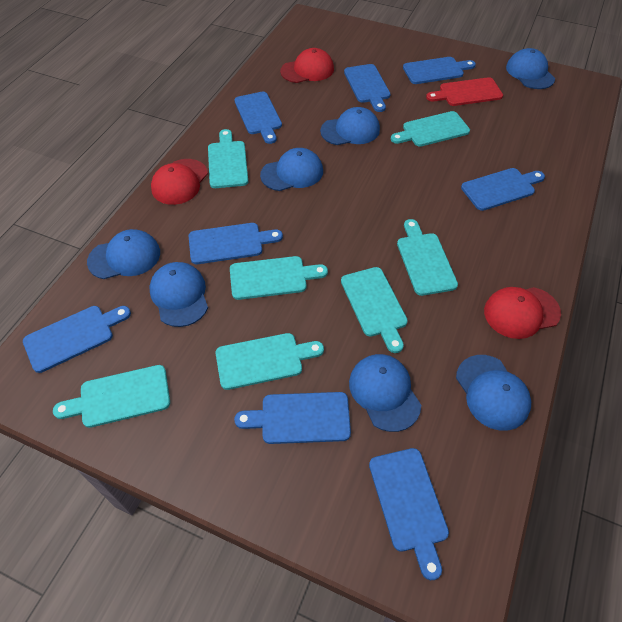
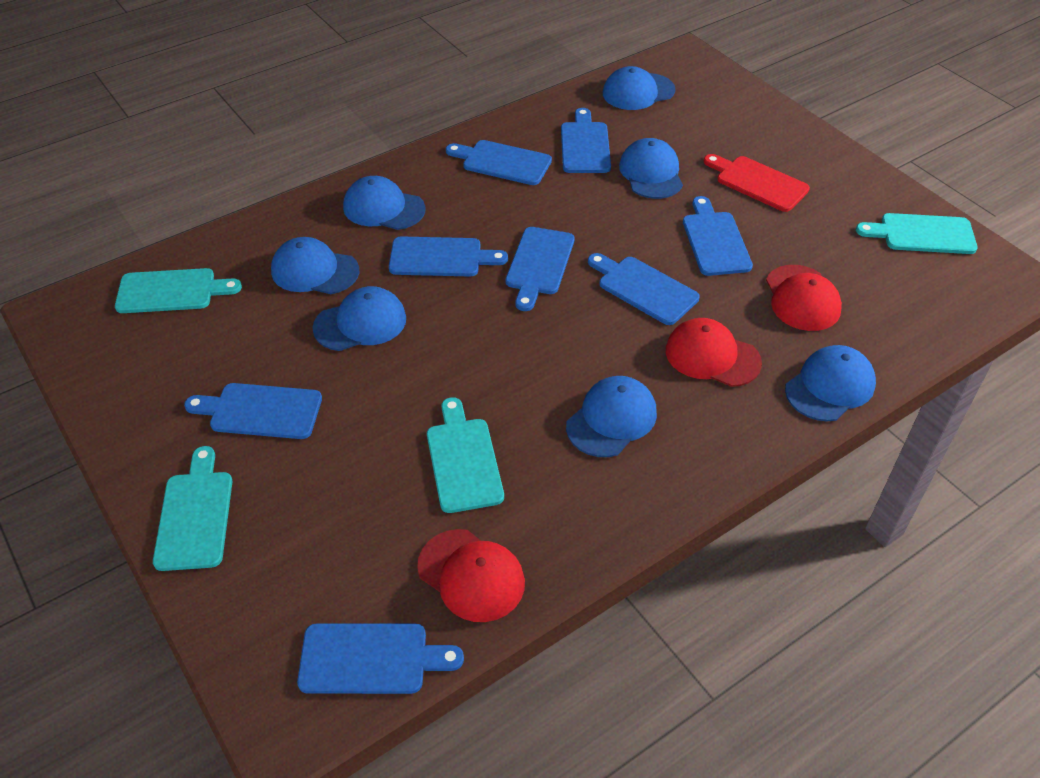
turquoise cutting board: 7 -> 4

